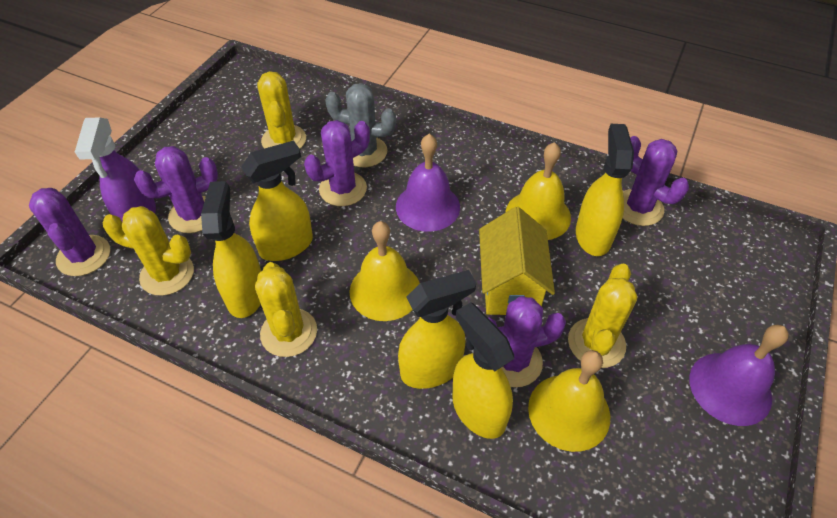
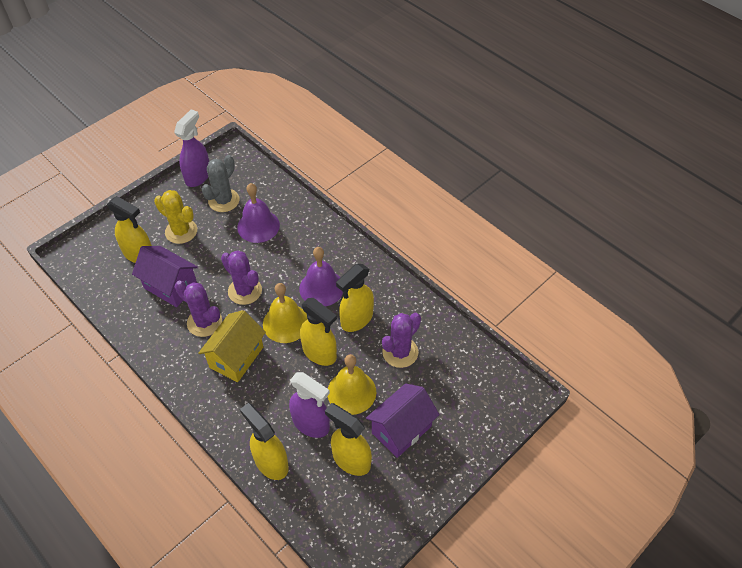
purple cactus: 5 -> 3
purple house: 0 -> 2
purple spray bottle: 1 -> 2
yellow bell: 3 -> 2
yellow cactus: 4 -> 1

